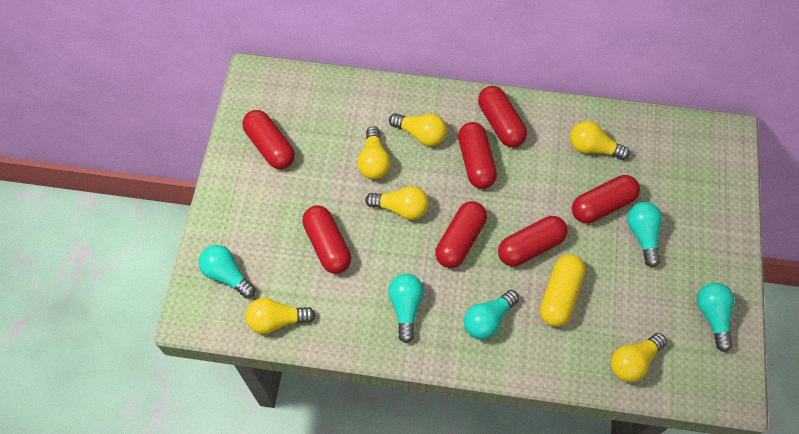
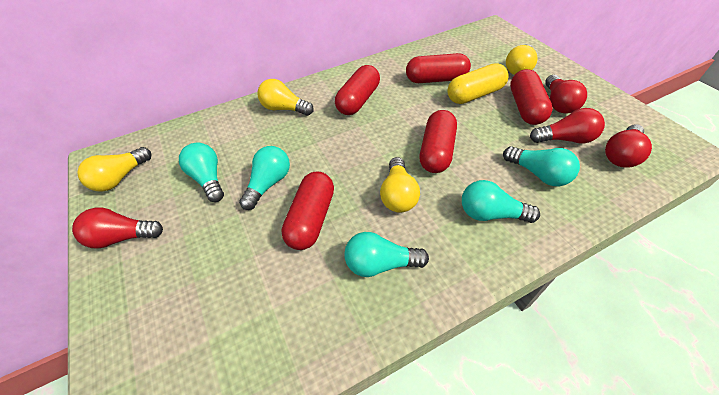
red capsule: 7 -> 5
red light bulb: 0 -> 4
yellow light bulb: 6 -> 4

